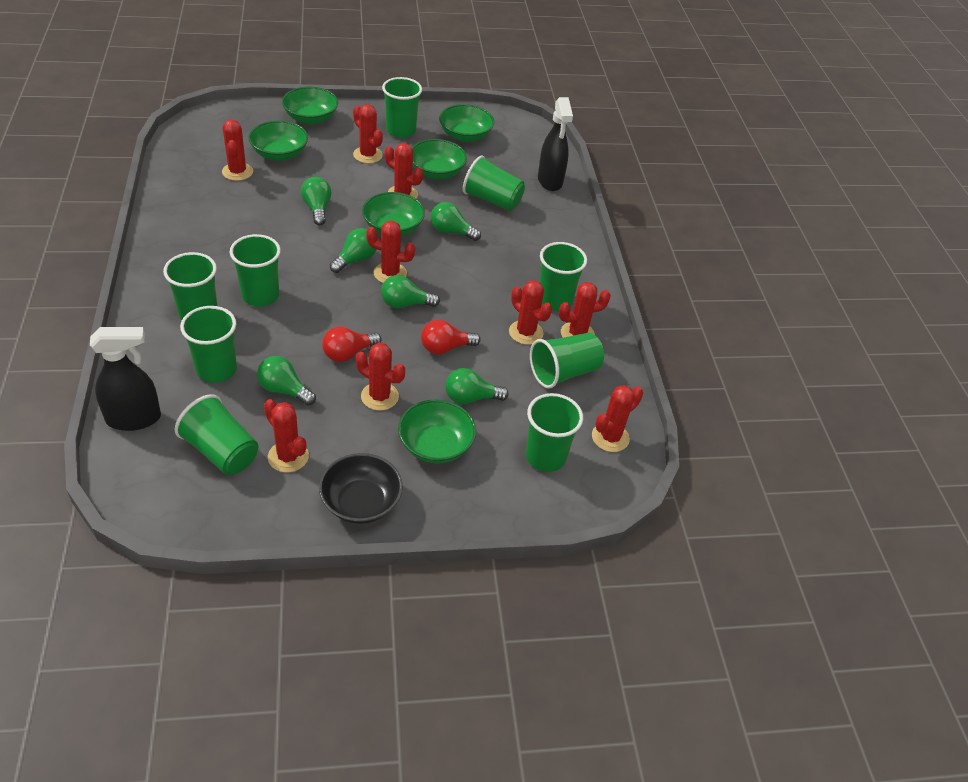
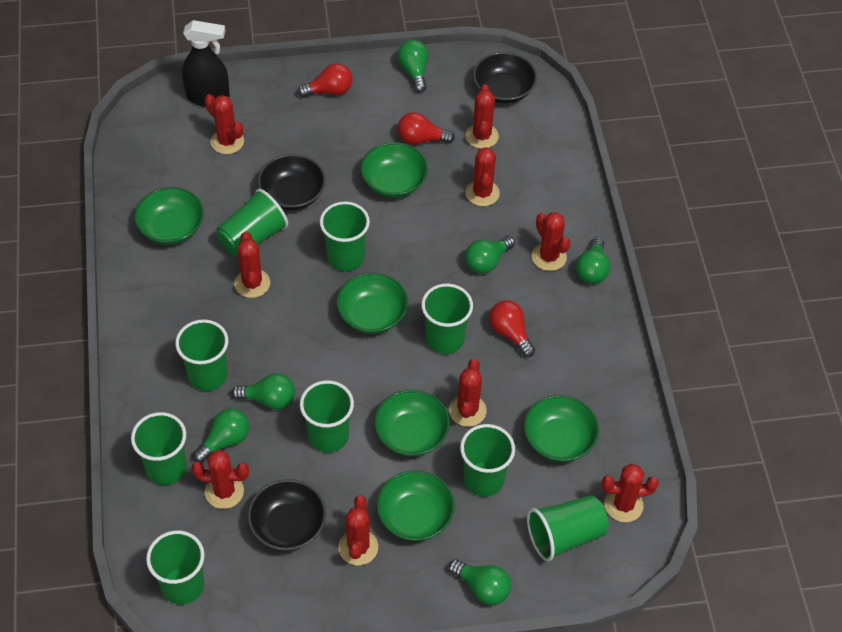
black bowl: 1 -> 3
black spray bottle: 2 -> 1
red light bulb: 2 -> 3

